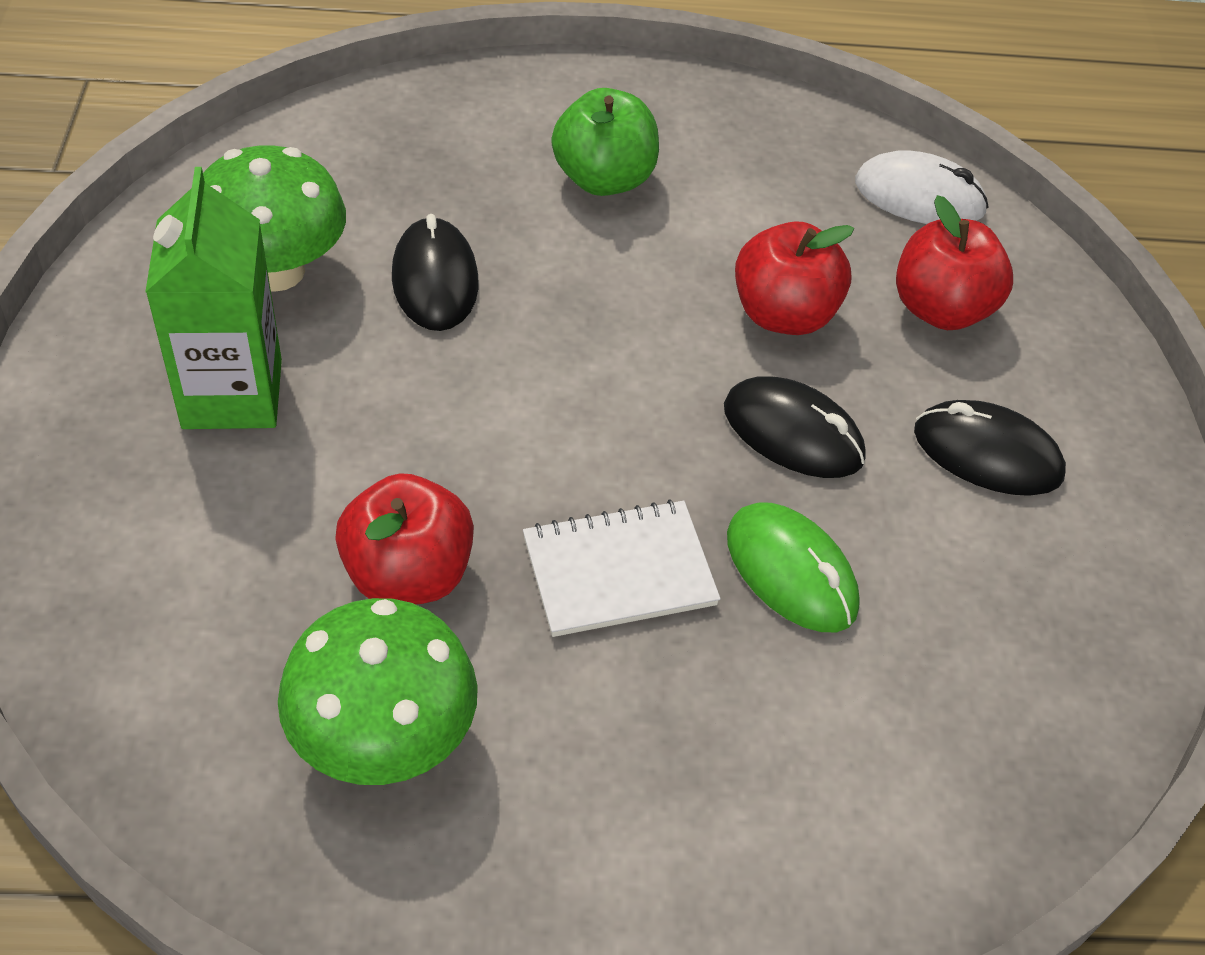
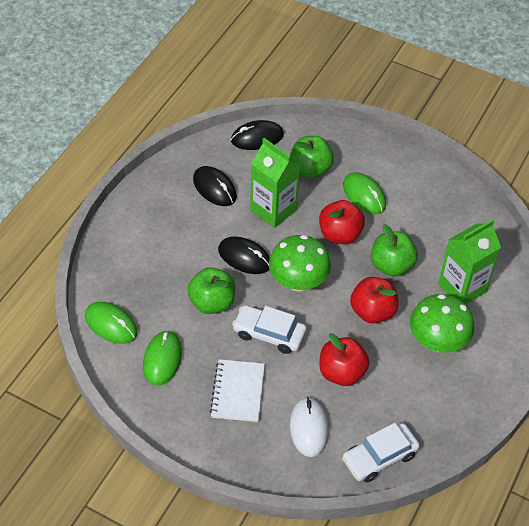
green apple: 1 -> 3
green carton: 1 -> 2
green mouse: 1 -> 3
white car: 0 -> 2

